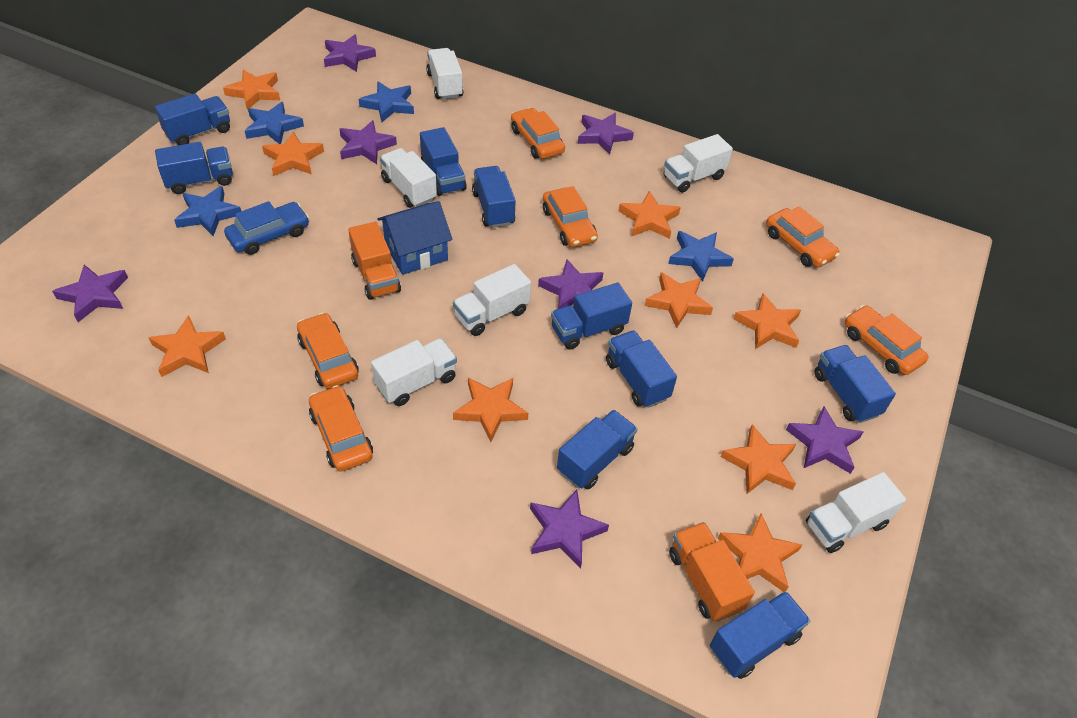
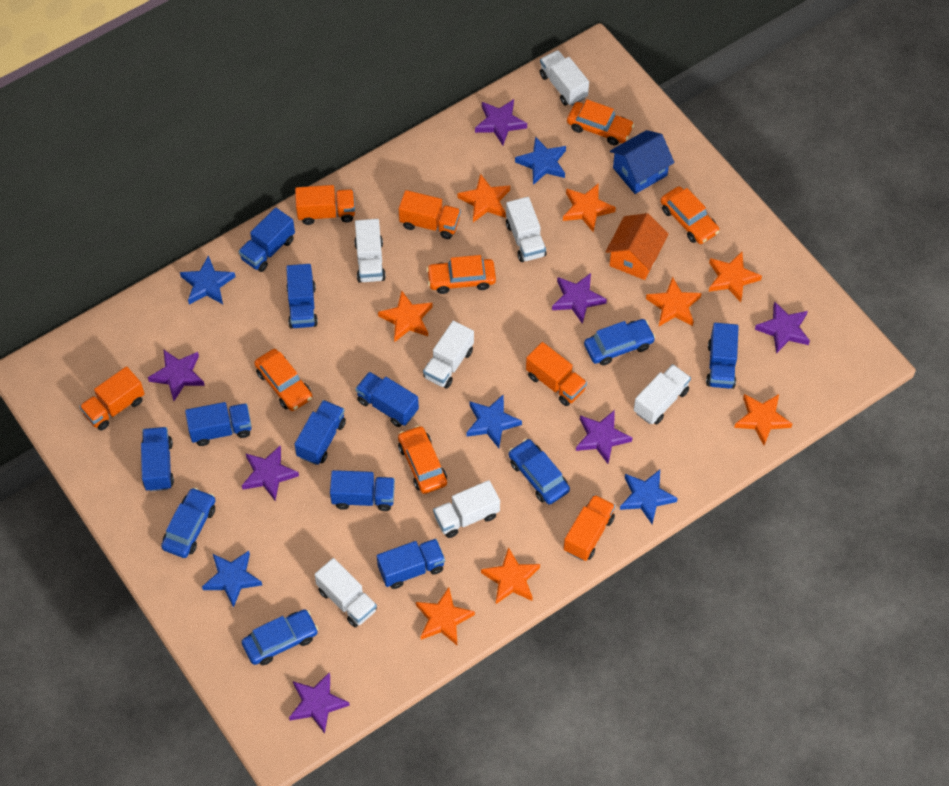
blue car: 1 -> 4
blue star: 4 -> 5
orange car: 6 -> 5
orange house: 0 -> 1
orange star: 9 -> 8
orange truck: 2 -> 5
white truck: 6 -> 7

